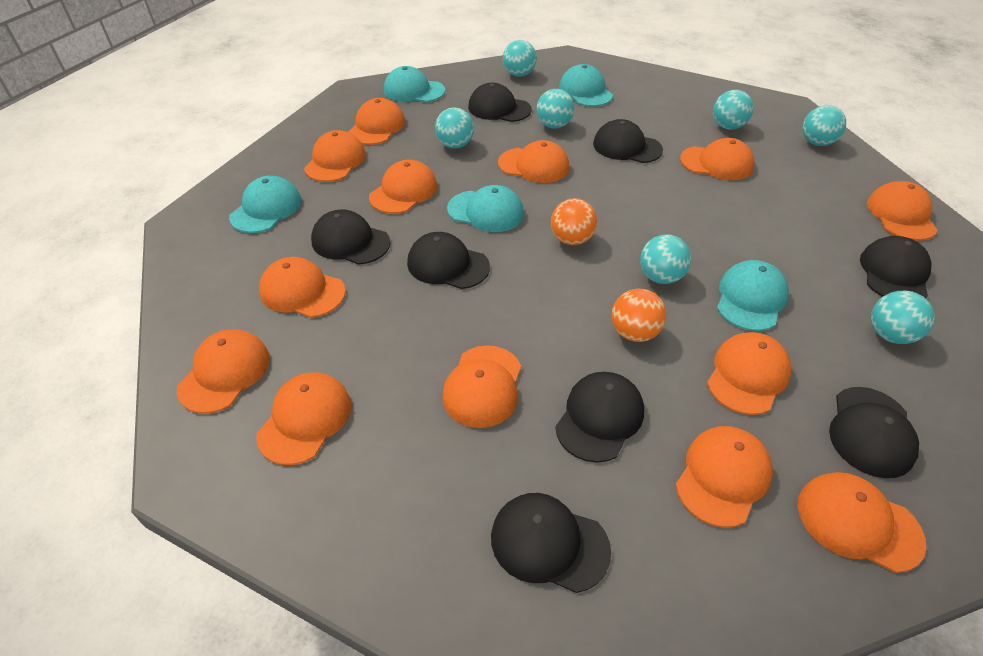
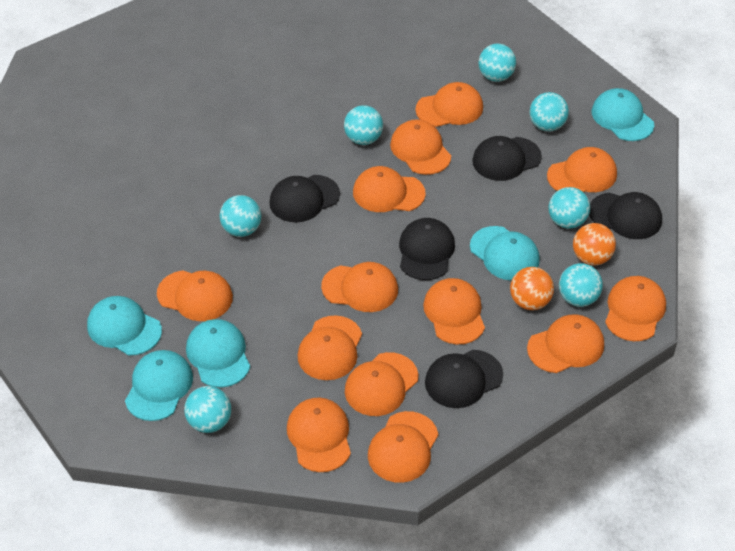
black cap: 8 -> 5

